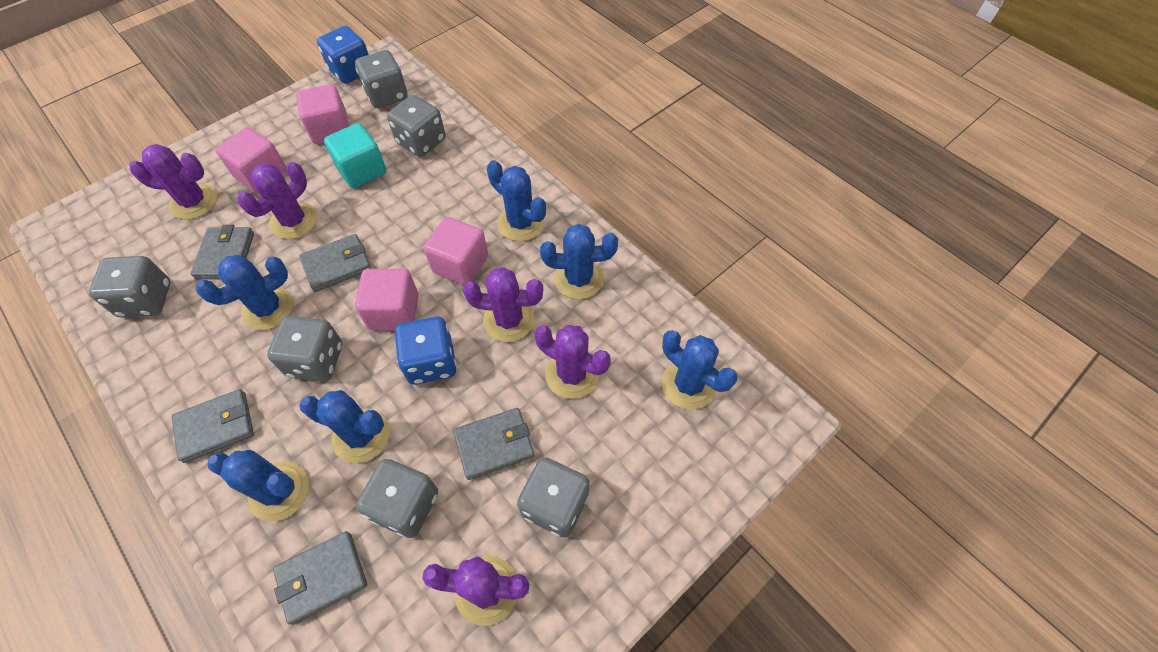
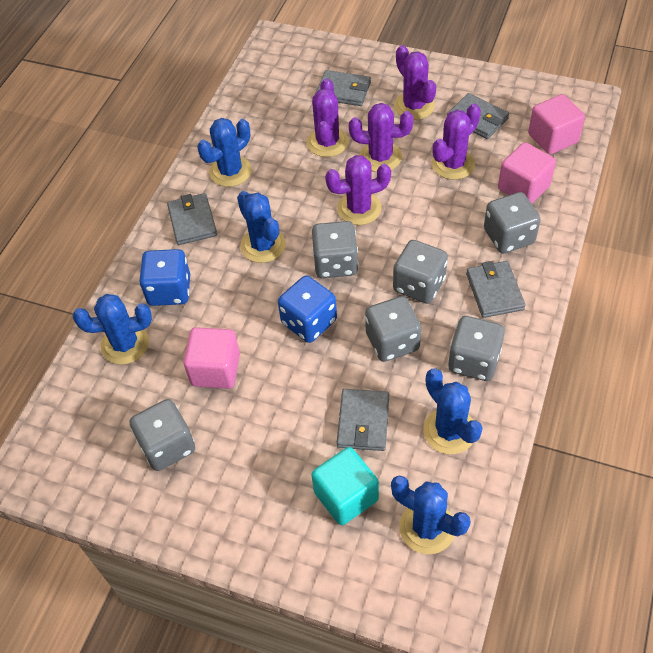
blue cactus: 6 -> 5
pink cube: 4 -> 3

